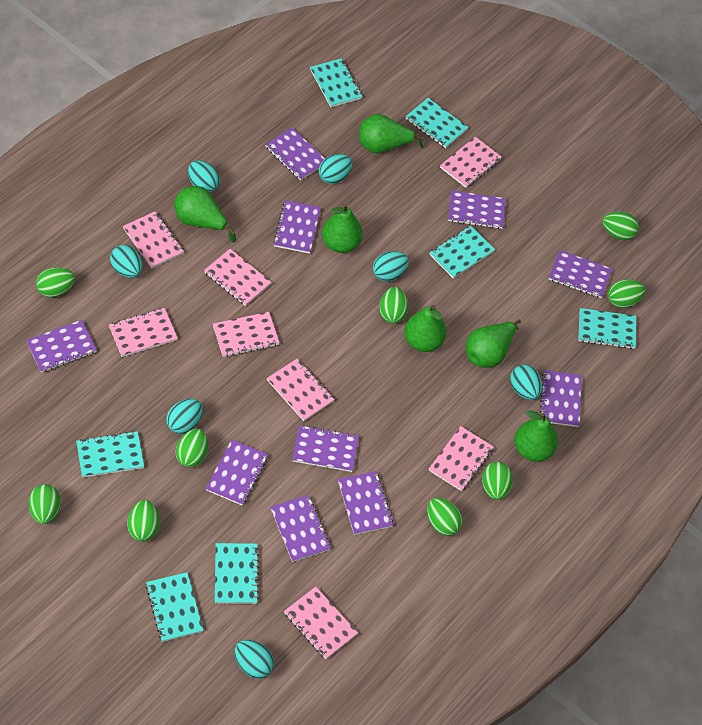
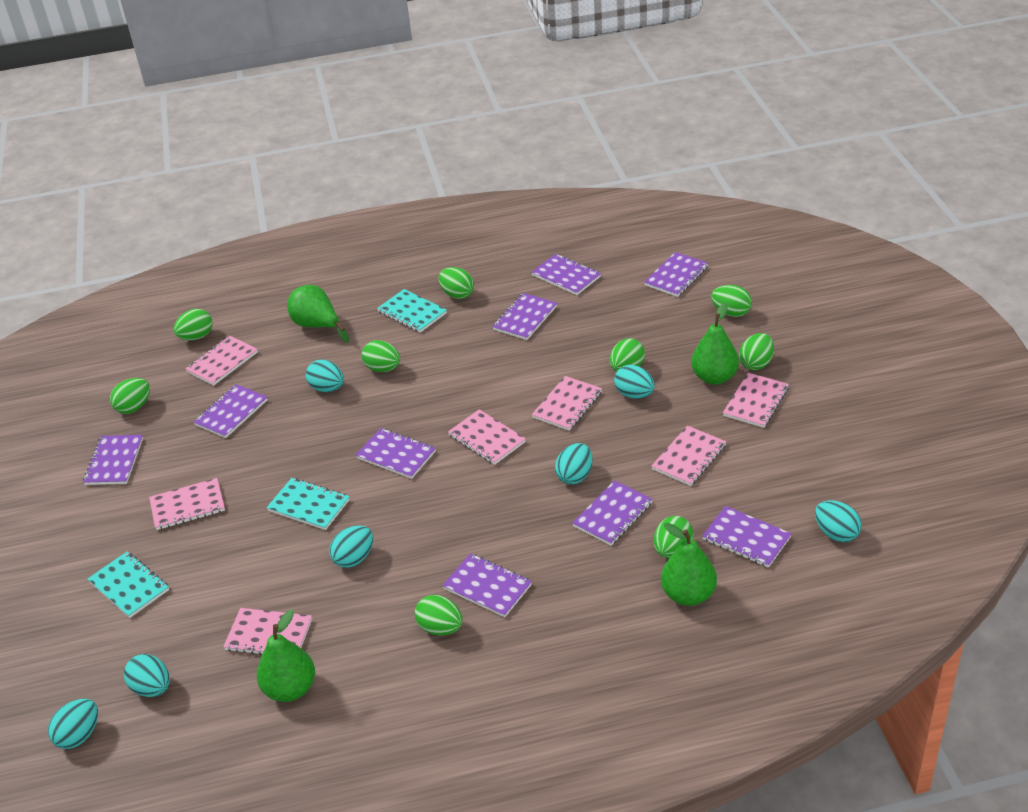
green pear: 6 -> 4
pink notebook: 8 -> 7
purple notebook: 10 -> 9
turquoise notebook: 7 -> 3

